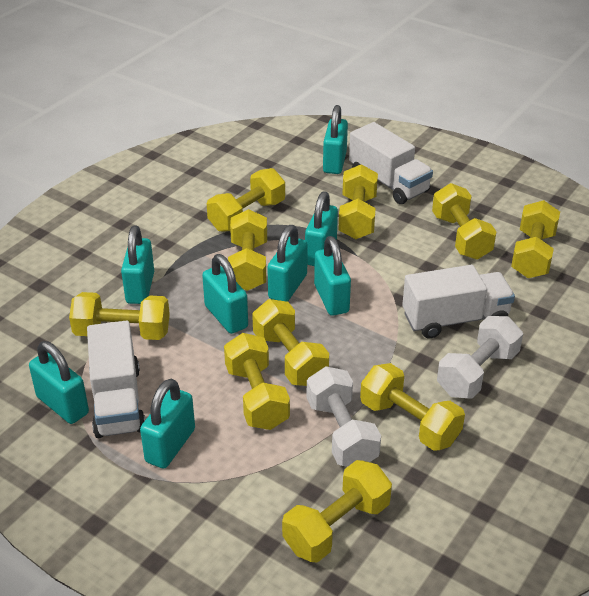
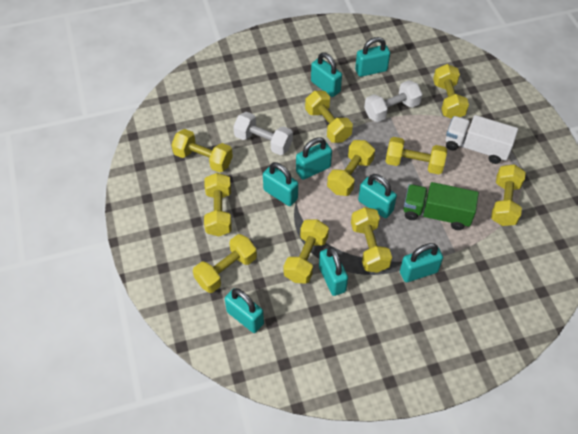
green truck: 0 -> 1
white truck: 3 -> 1

